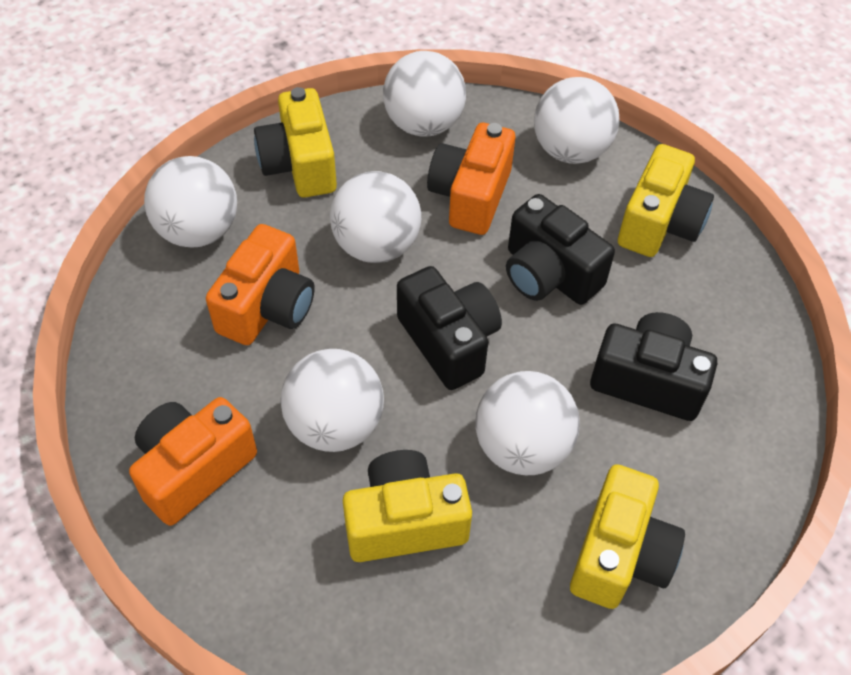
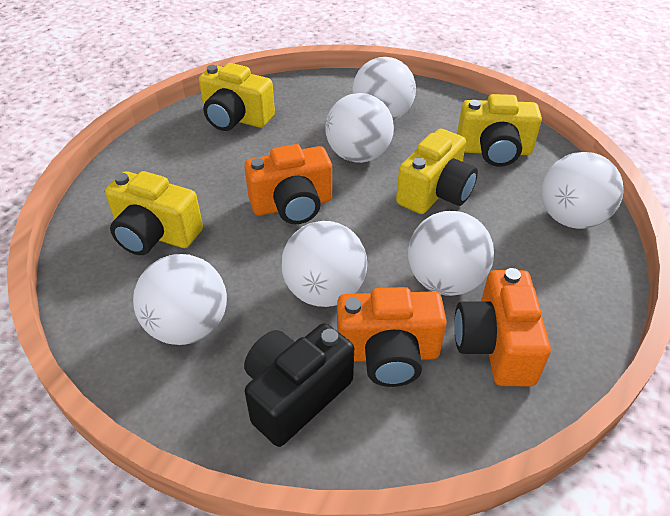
black camera: 3 -> 1

